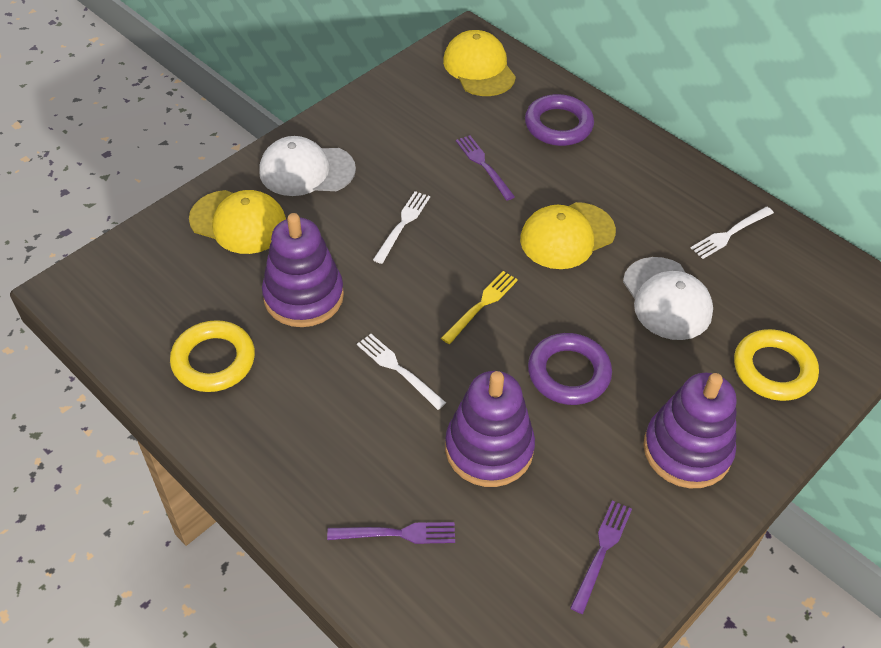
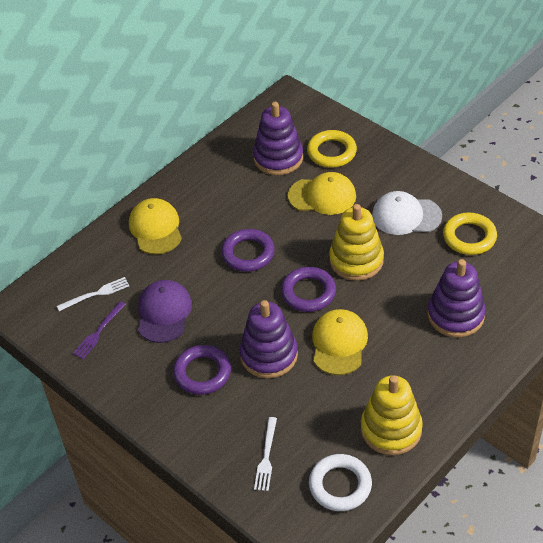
purple cap: 0 -> 1
purple fork: 3 -> 1
purple ring: 2 -> 3
white cap: 2 -> 1
white fork: 3 -> 2
white ring: 0 -> 1
yellow fork: 1 -> 0
yellow stacking toy: 0 -> 2

